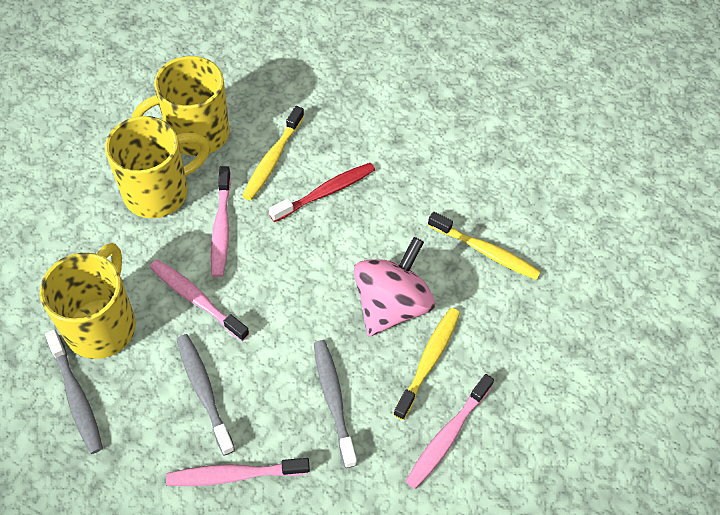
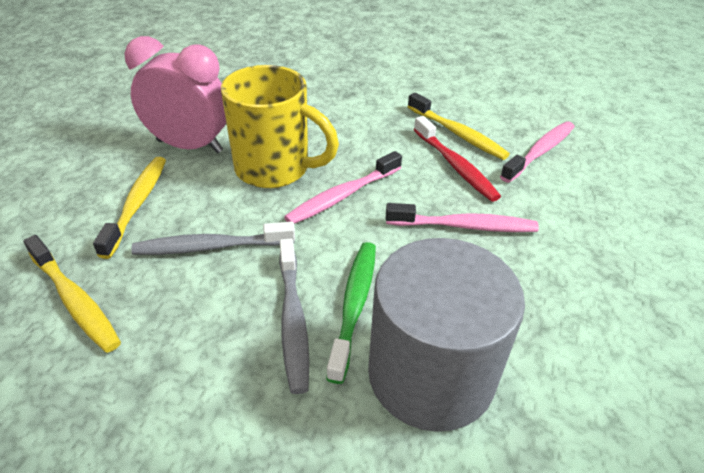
green toothbrush: 0 -> 1
grey cylinder: 0 -> 1
grey toothbrush: 3 -> 2
pink clock: 0 -> 1
pink spinning top: 1 -> 0
pink toothbrush: 4 -> 3
yellow mug: 3 -> 1

